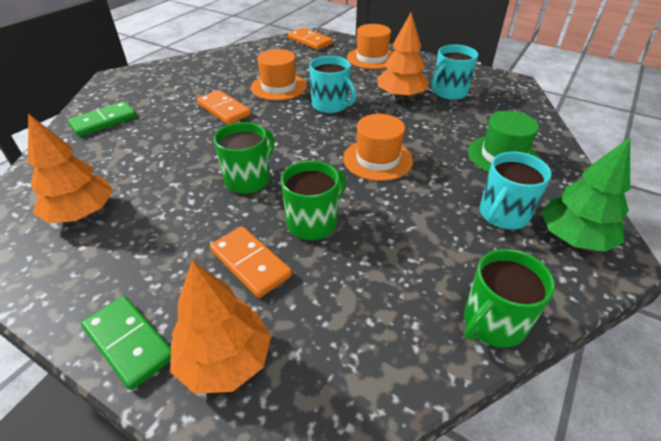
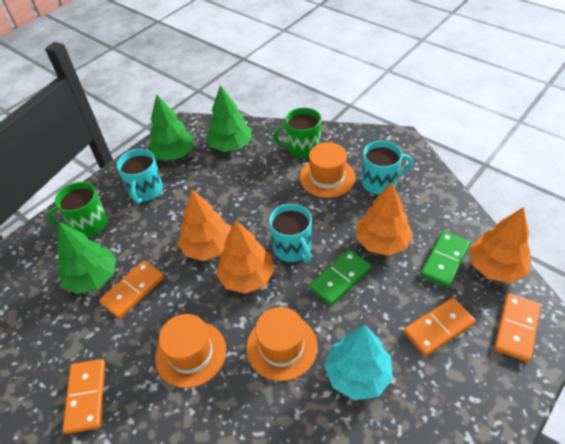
green hat: 1 -> 0
green mug: 3 -> 2
green tree: 1 -> 3
orange domino: 3 -> 4
orange tree: 3 -> 4
turquoise tree: 0 -> 1

